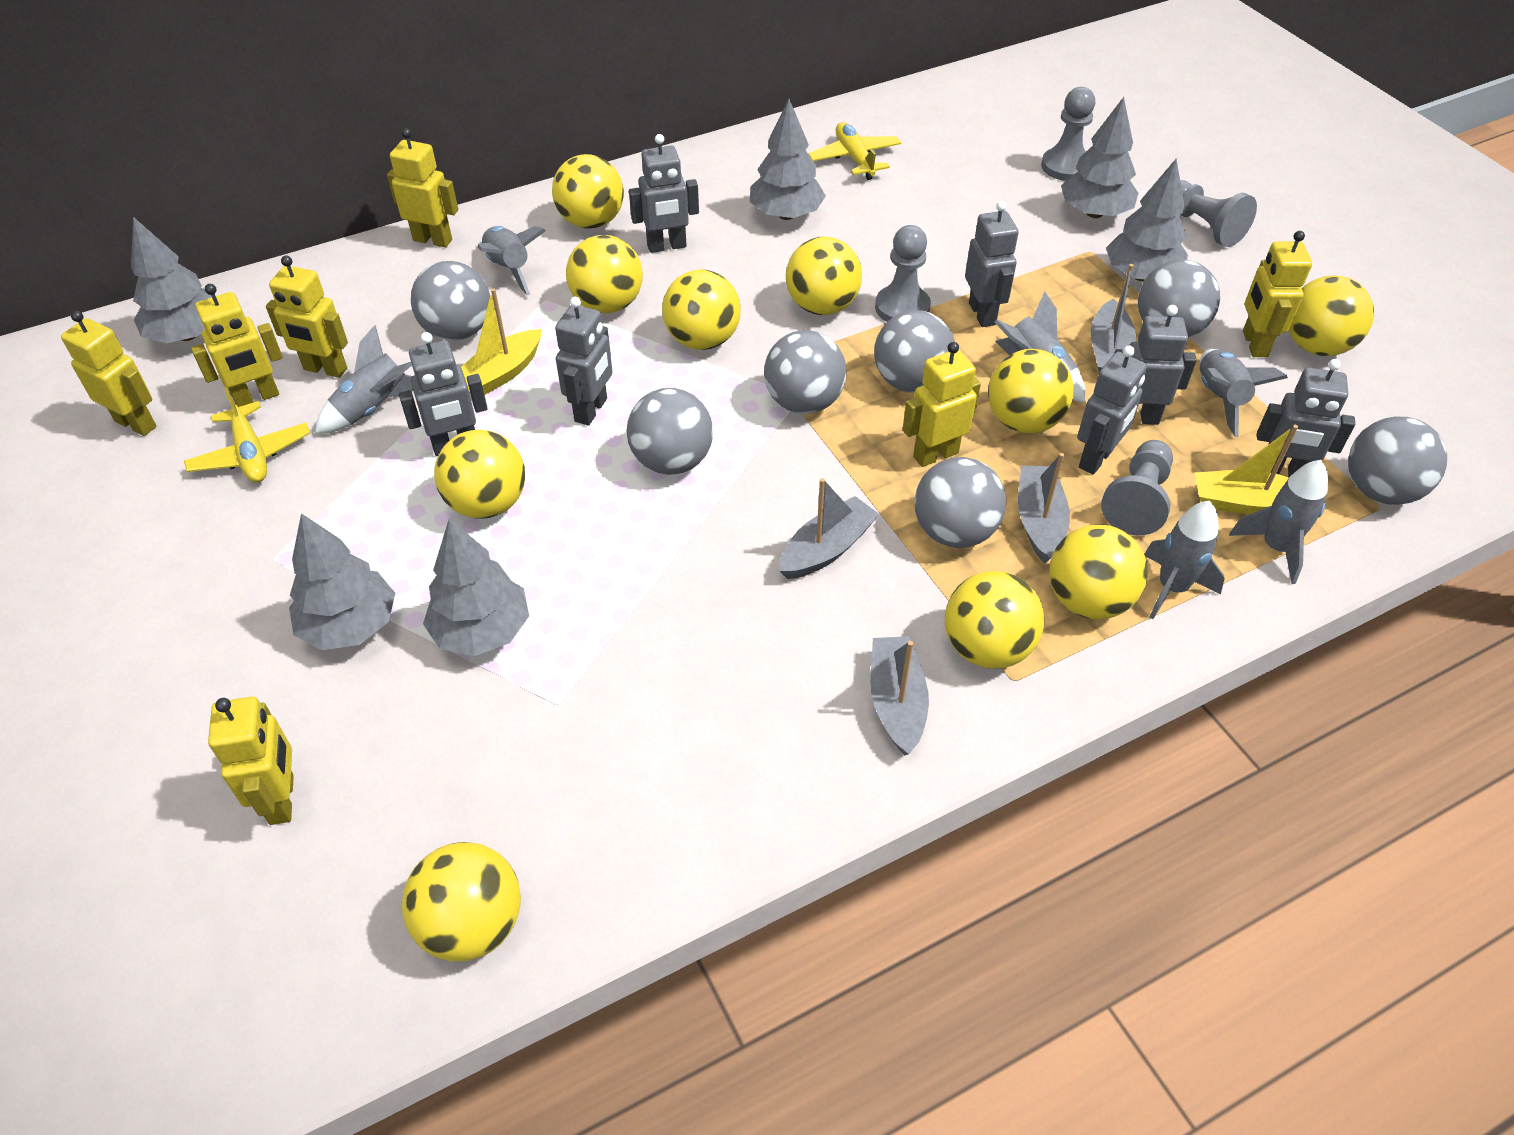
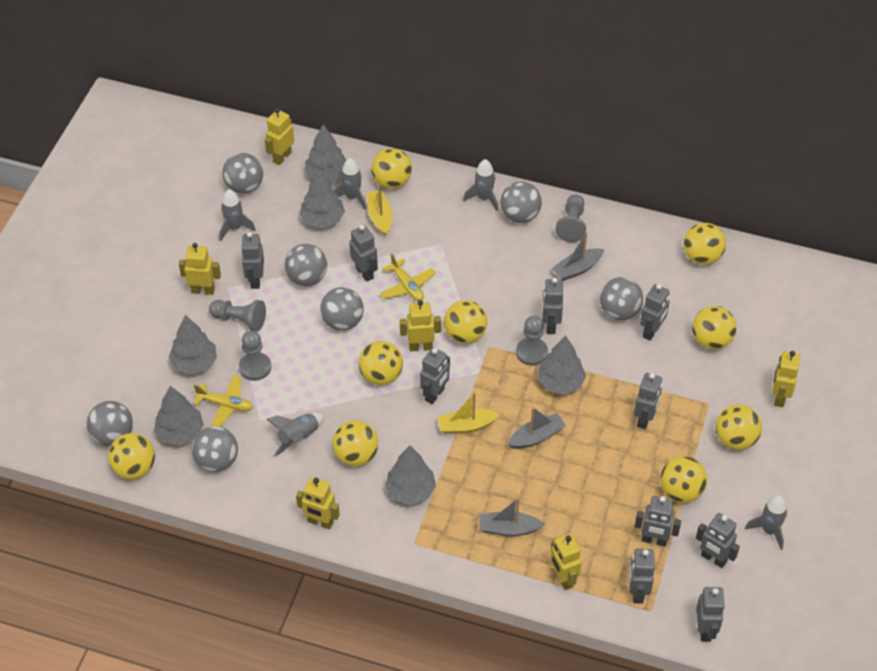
grey boat: 4 -> 3
grey robot: 7 -> 10
grey rocket: 6 -> 5
yellow ball: 10 -> 9
yellow robot: 7 -> 6

